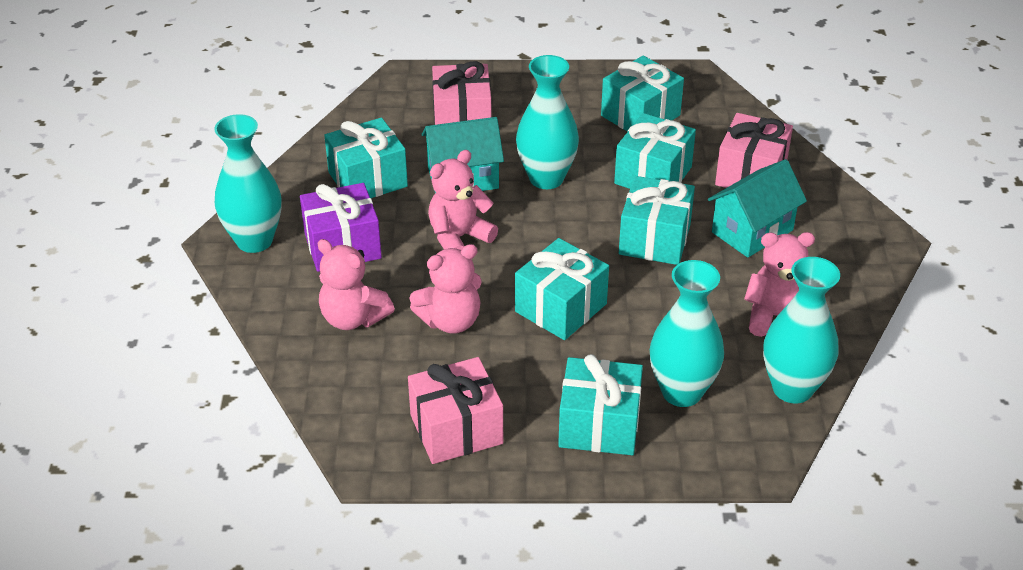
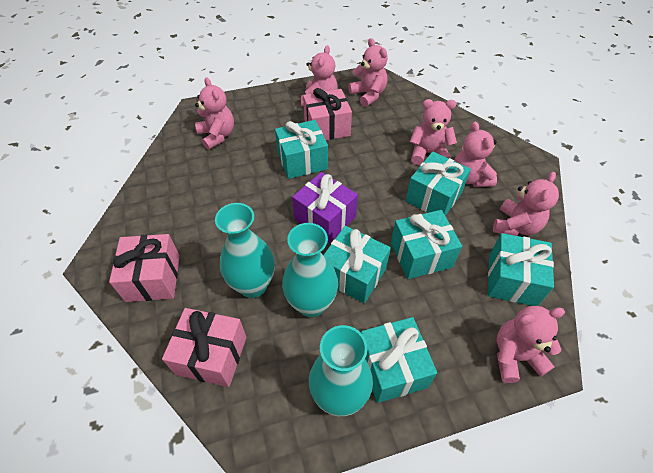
pink teddy bear: 4 -> 7
turquoise house: 2 -> 0
turquoise vase: 4 -> 3

